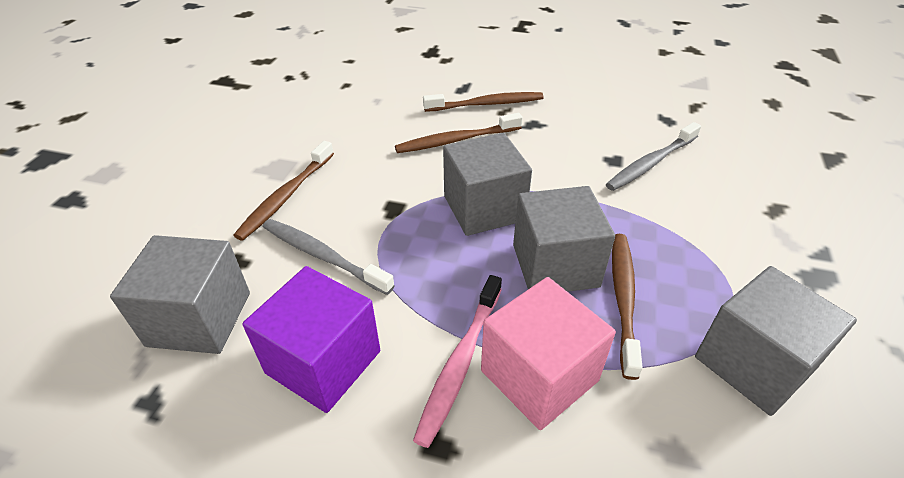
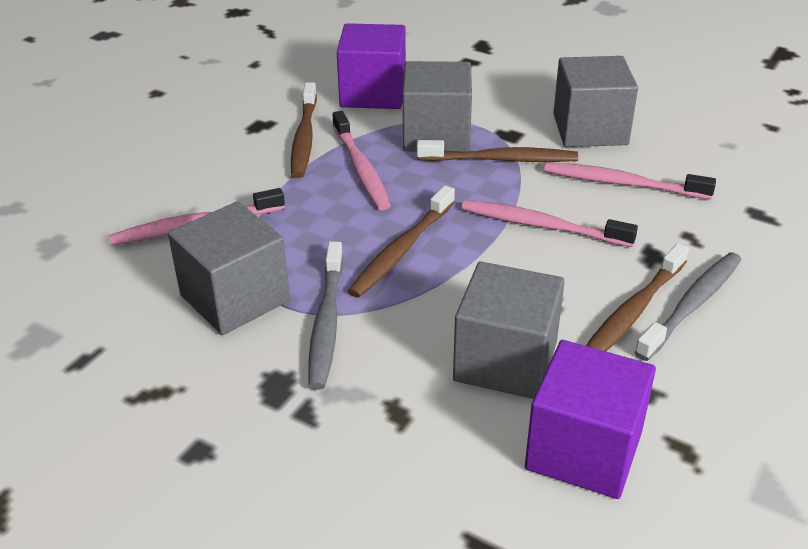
pink cube: 1 -> 0
pink toothbrush: 1 -> 4
purple cube: 1 -> 2

